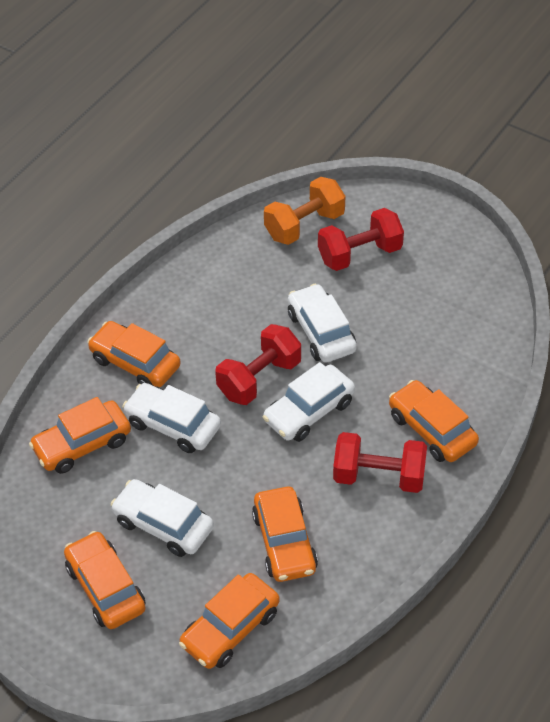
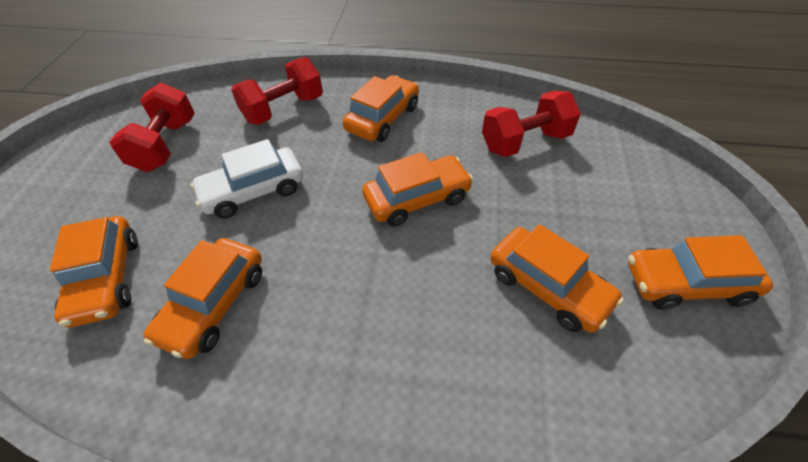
orange dumbbell: 1 -> 0
white car: 4 -> 1

